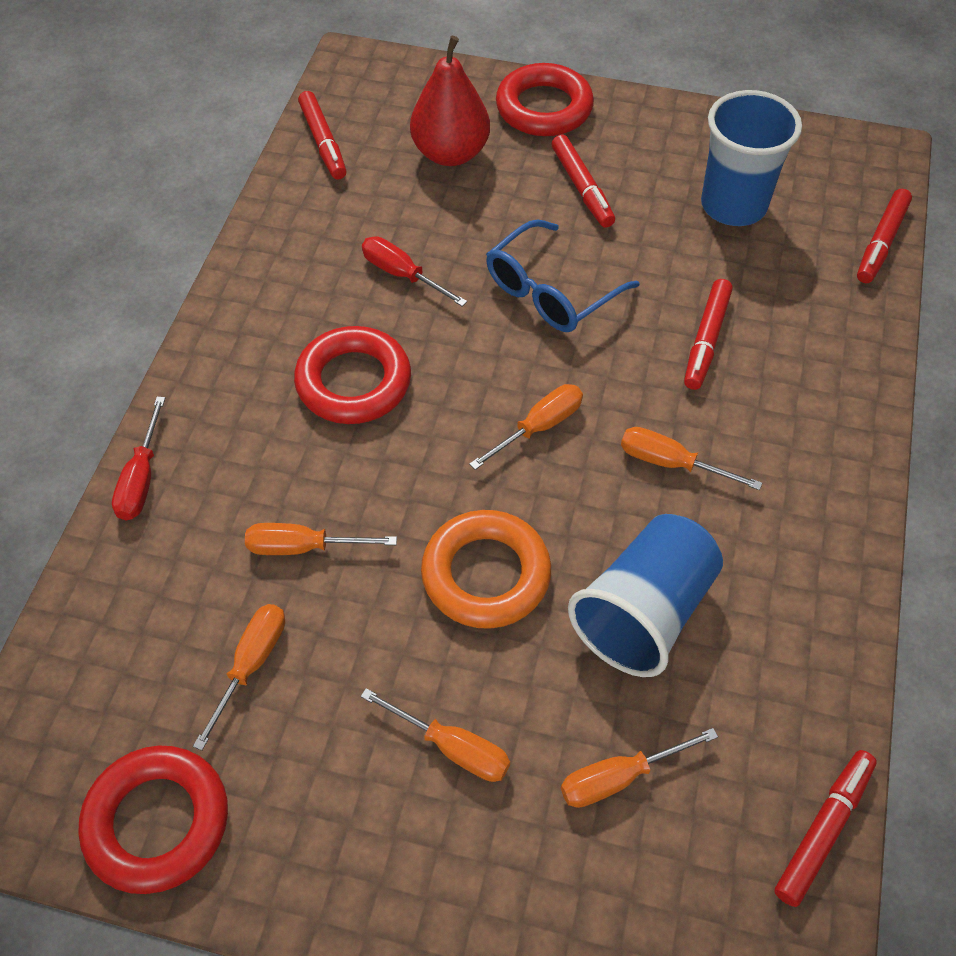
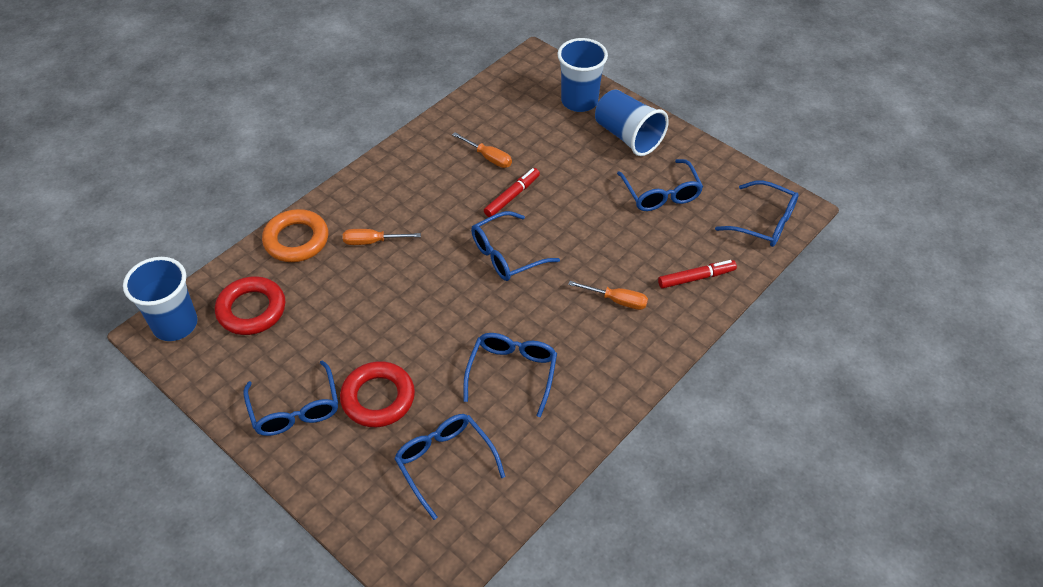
blue cup: 2 -> 3
blue glasses: 1 -> 6
orange screwdriver: 6 -> 3
red marker: 5 -> 2
red pear: 1 -> 0
red ring: 3 -> 2
red screwdriver: 2 -> 0

